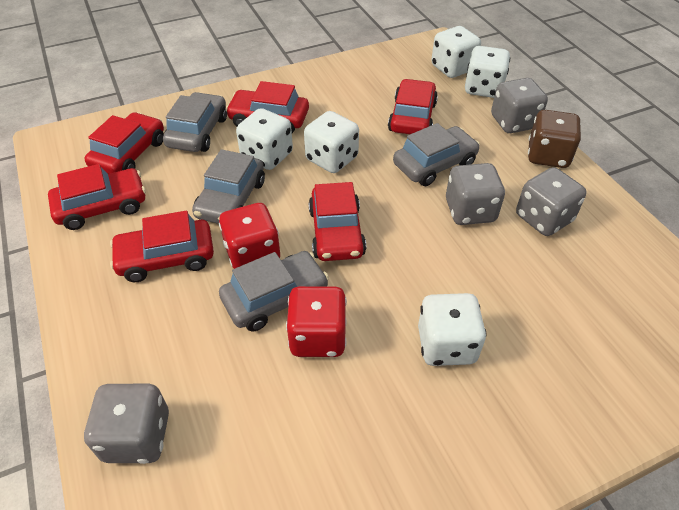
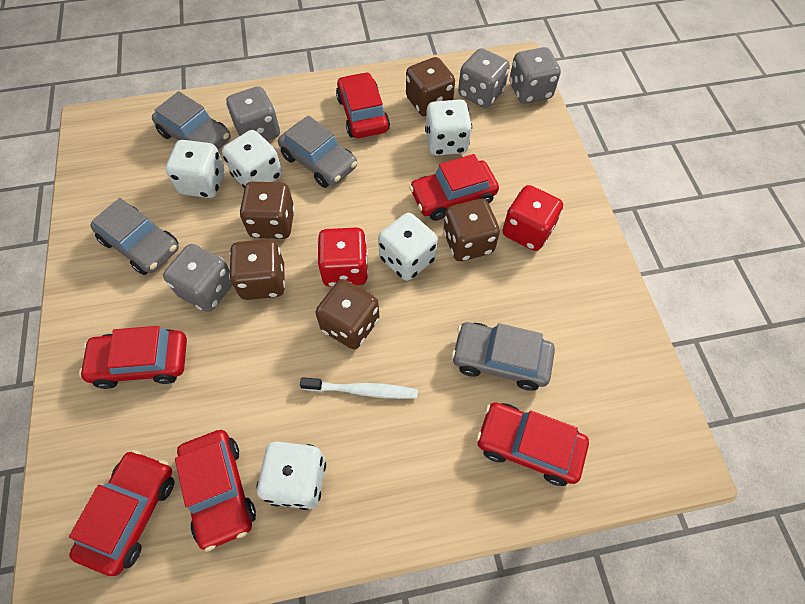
brown dice: 1 -> 5
white toothbrush: 0 -> 1

